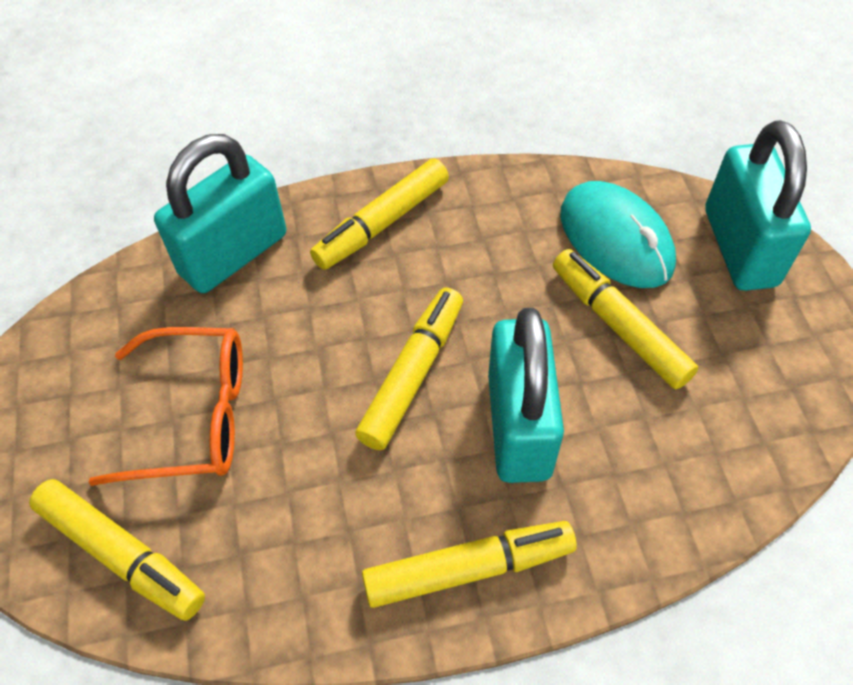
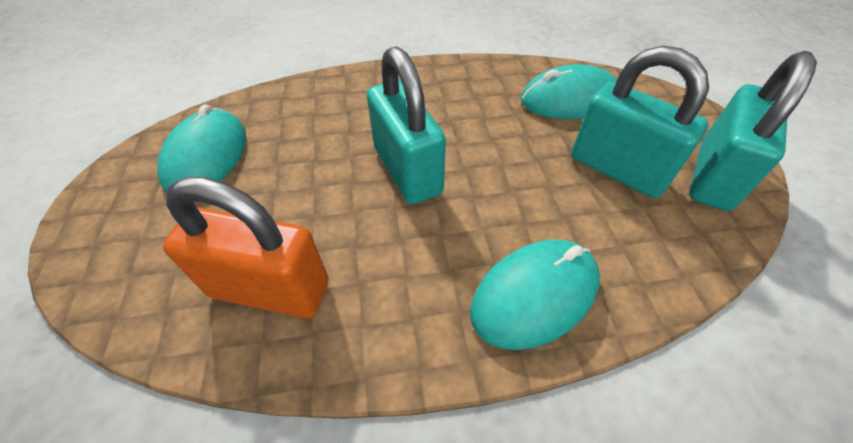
orange glasses: 1 -> 0
orange padlock: 0 -> 1
turquoise mouse: 1 -> 3
yellow marker: 5 -> 0

